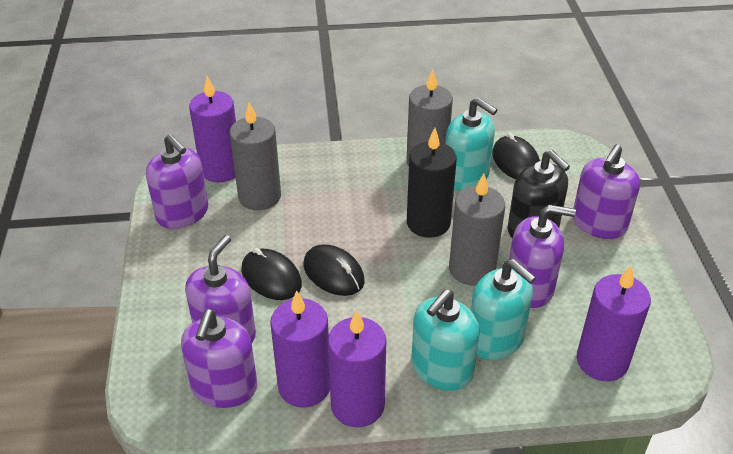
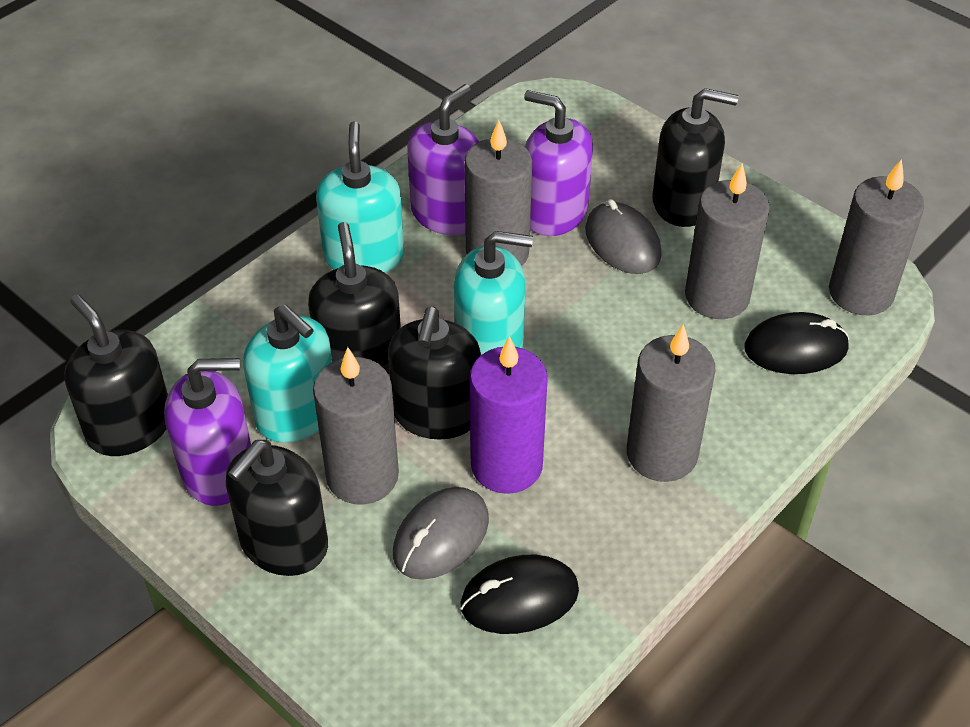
black candle: 1 -> 0
black mouse: 3 -> 2
black soap dispenser: 1 -> 5
grey candle: 3 -> 5
grey mouse: 0 -> 2
purple candle: 4 -> 1
purple soap dispenser: 5 -> 3

